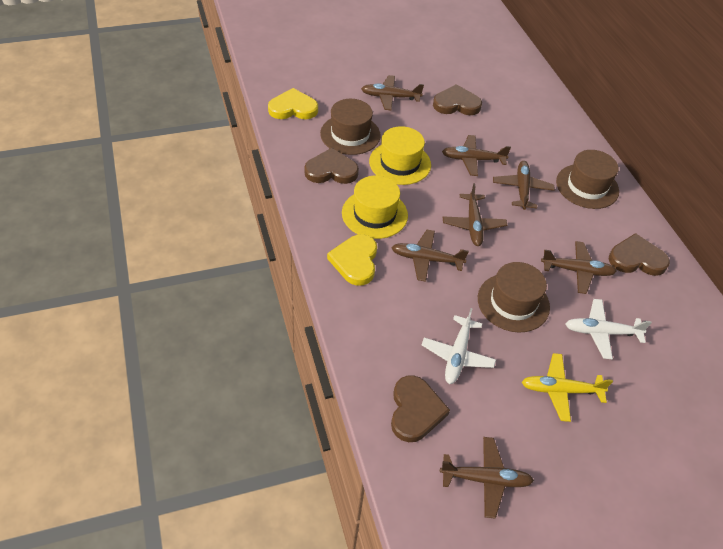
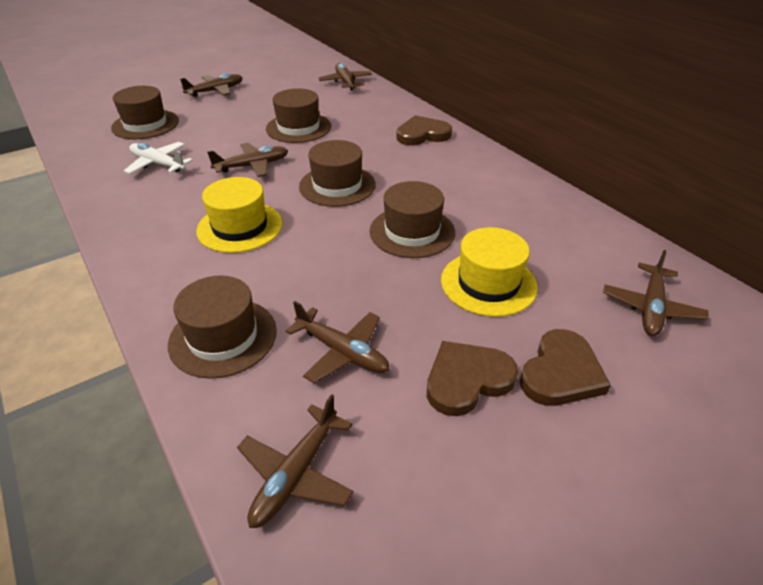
brown hat: 3 -> 5
brown heart: 4 -> 3
brown plane: 7 -> 6
white plane: 2 -> 1
yellow heart: 2 -> 0
yellow plane: 1 -> 0

